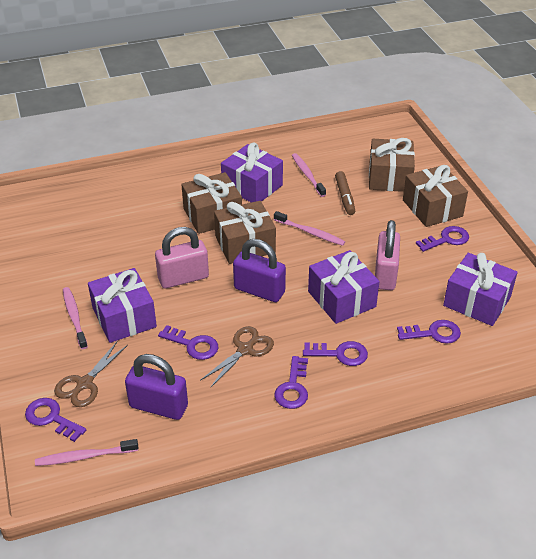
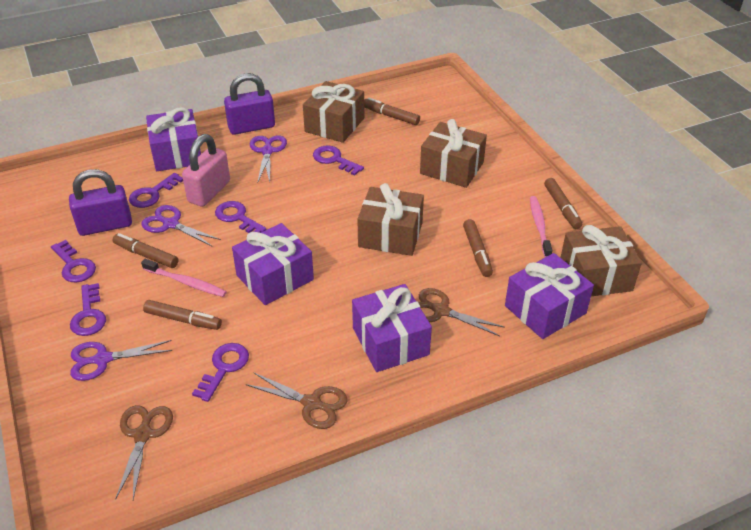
brown marker: 1 -> 5
brown scissors: 2 -> 3
pink padlock: 2 -> 1
pink toothbrush: 4 -> 2
purple scissors: 0 -> 3

